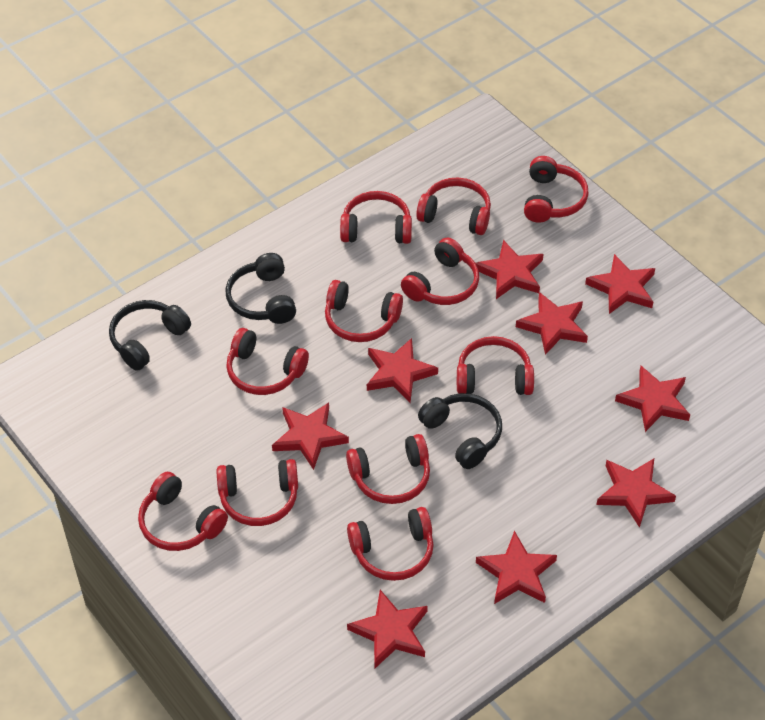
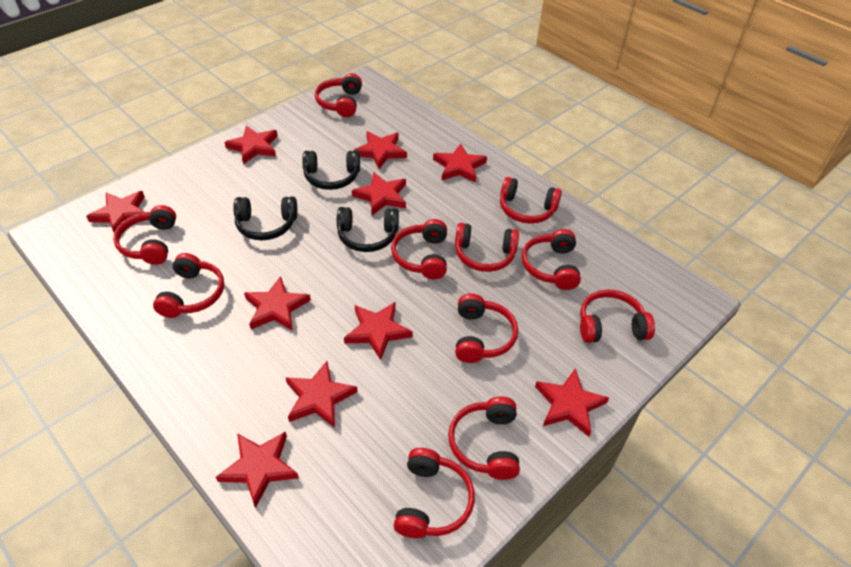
red star: 9 -> 10

